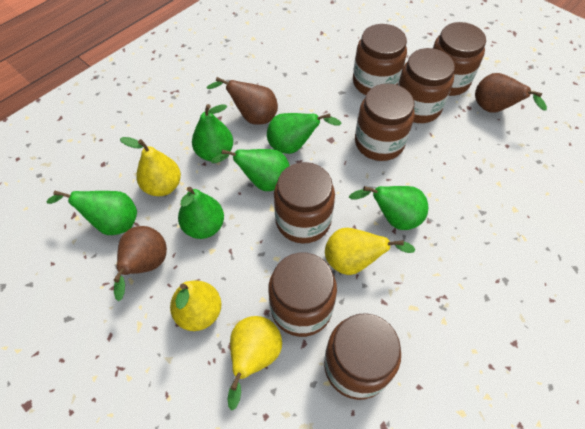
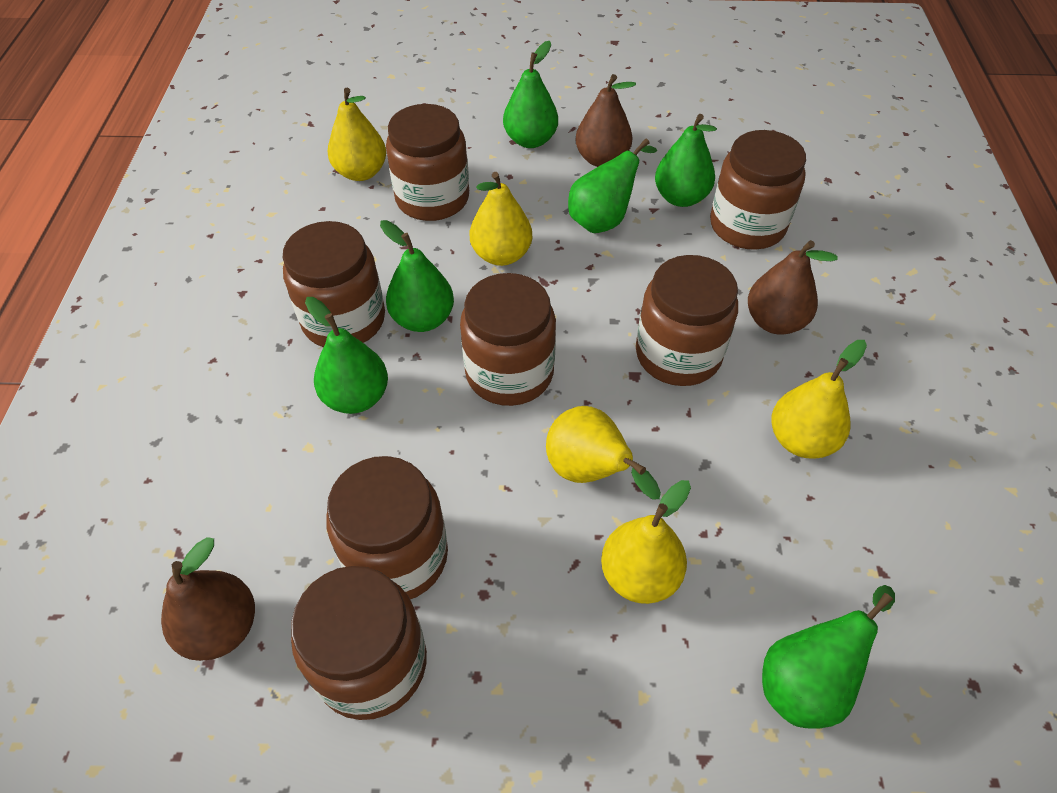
yellow pear: 4 -> 5

